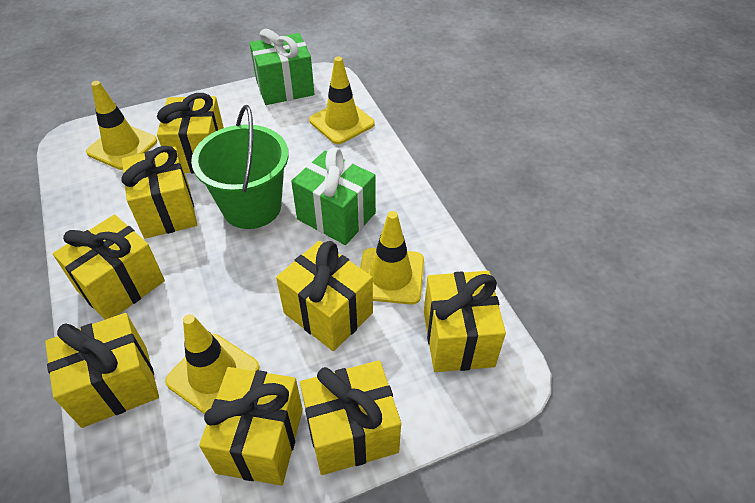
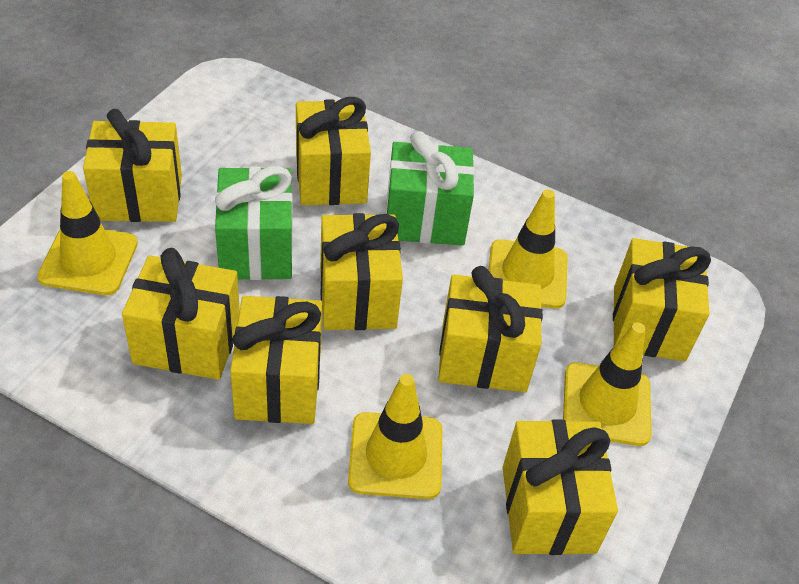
green bucket: 1 -> 0

